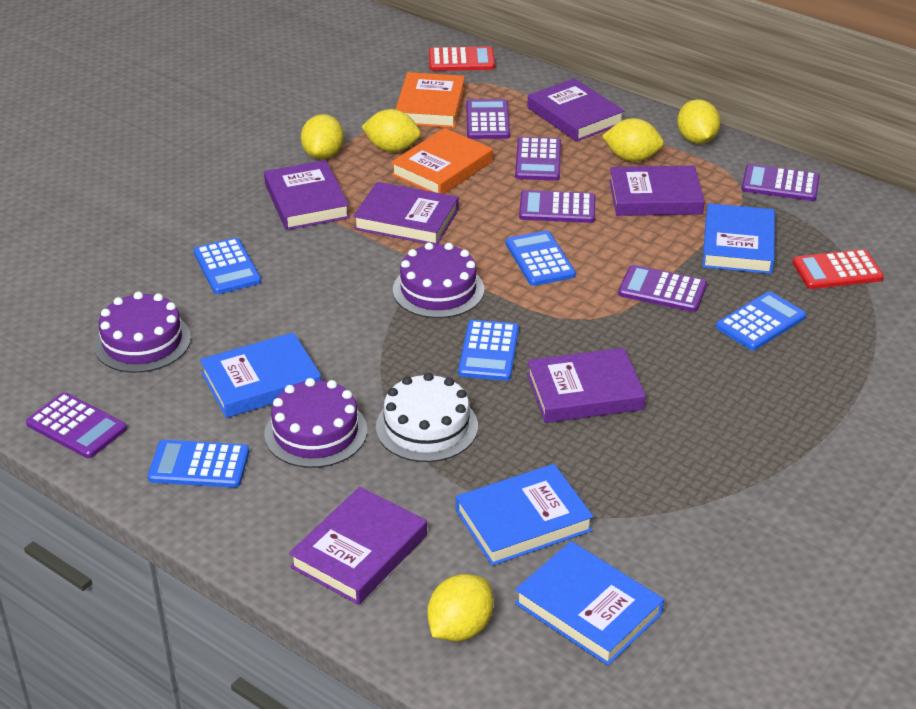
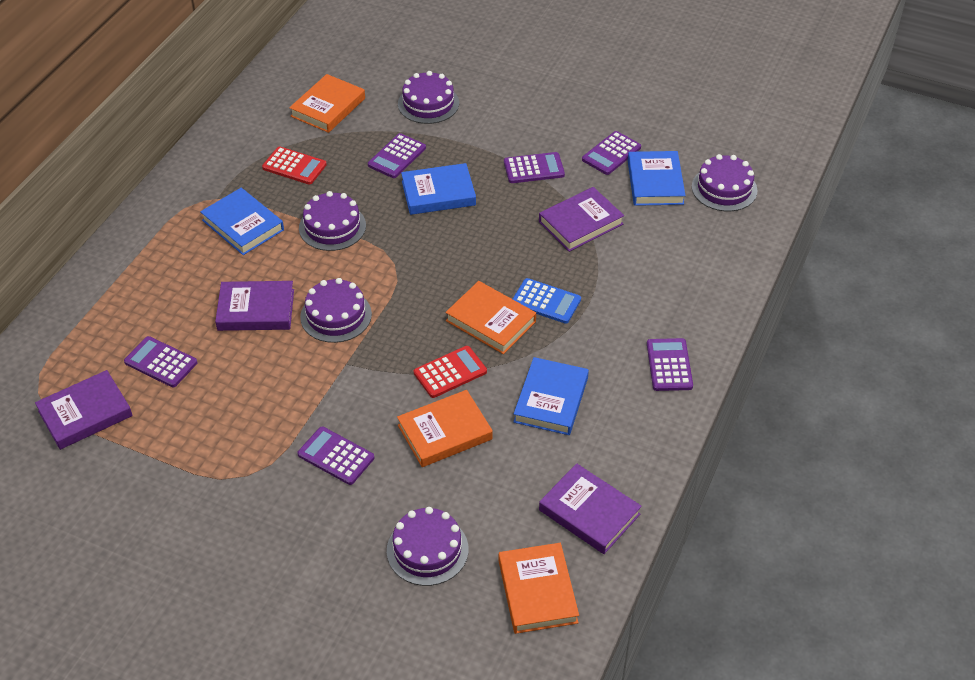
blue calculator: 5 -> 1
orange book: 2 -> 4
purple book: 6 -> 4
purple cake: 3 -> 5
white cake: 1 -> 0
yellow lemon: 5 -> 0

